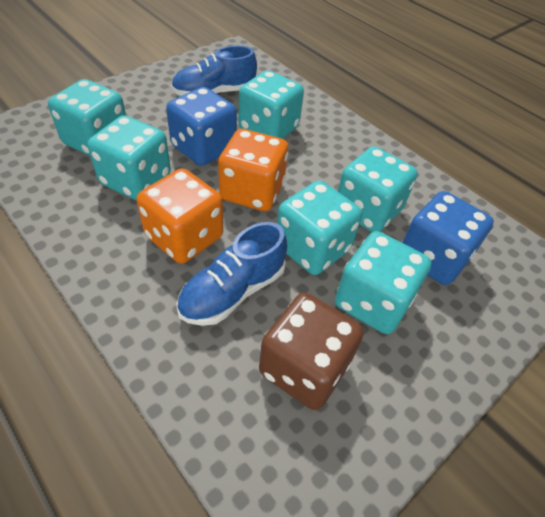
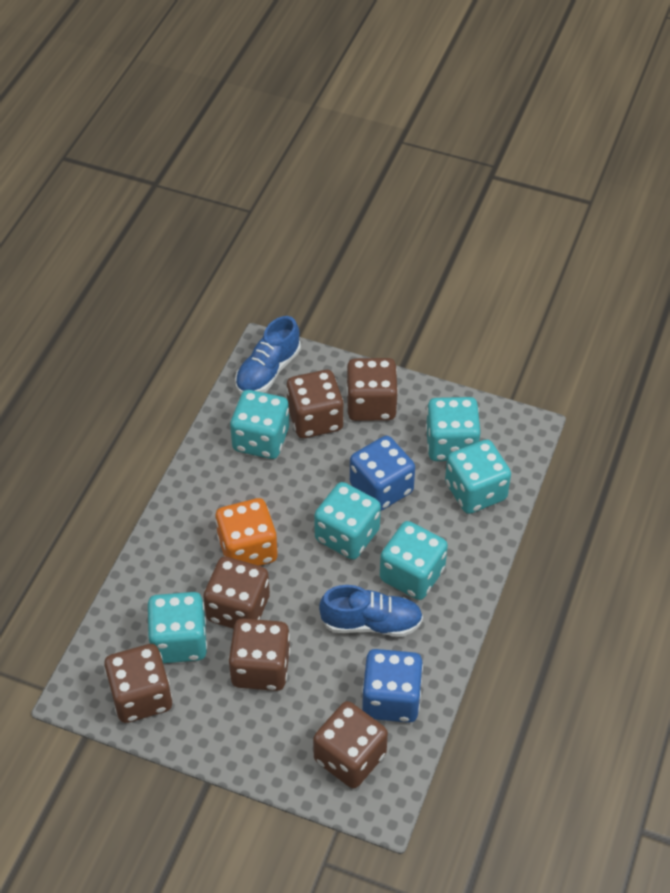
brown dice: 1 -> 6
orange dice: 2 -> 1

